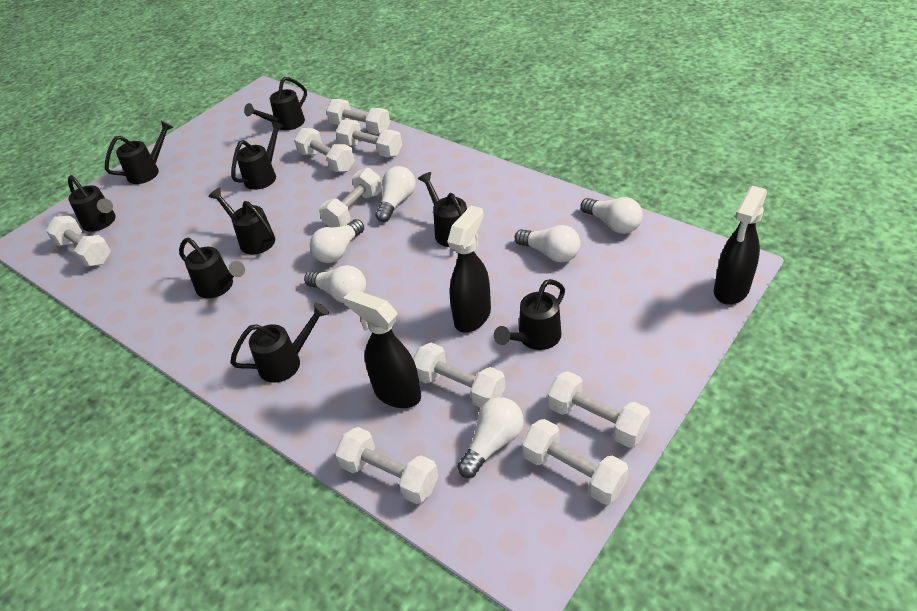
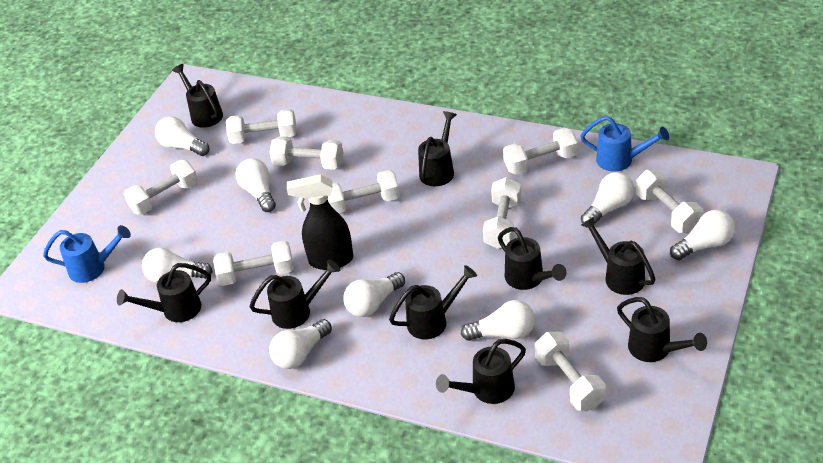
black spray bottle: 3 -> 1
blue watering can: 0 -> 2
white light bulb: 6 -> 8

